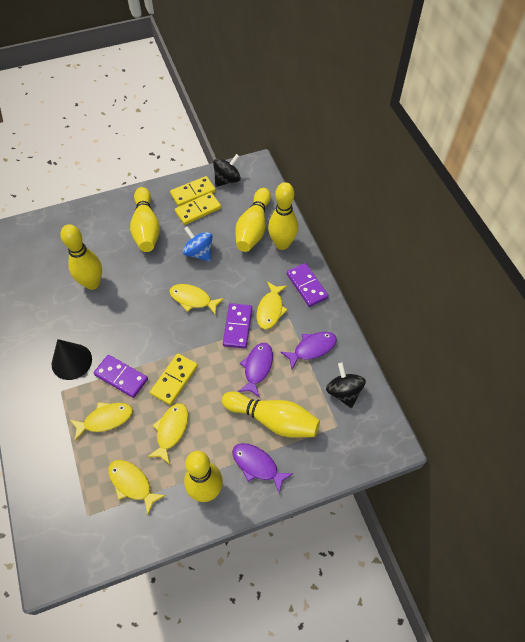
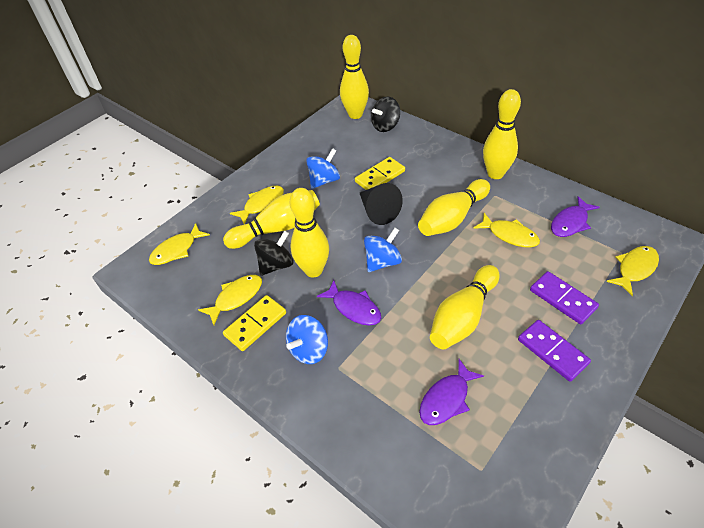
blue spinning top: 1 -> 3
purple domino: 3 -> 2
yellow domino: 3 -> 2

